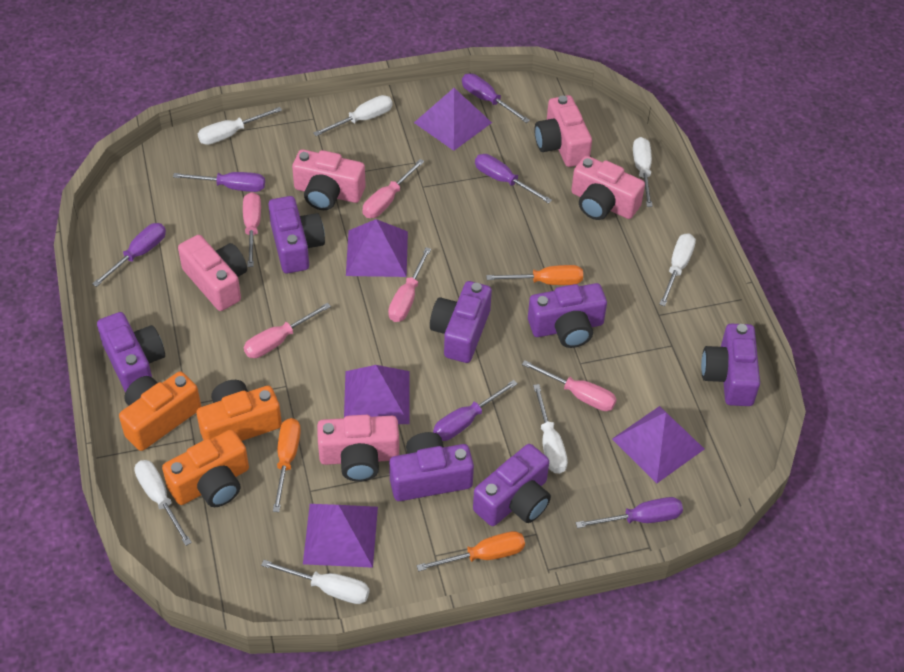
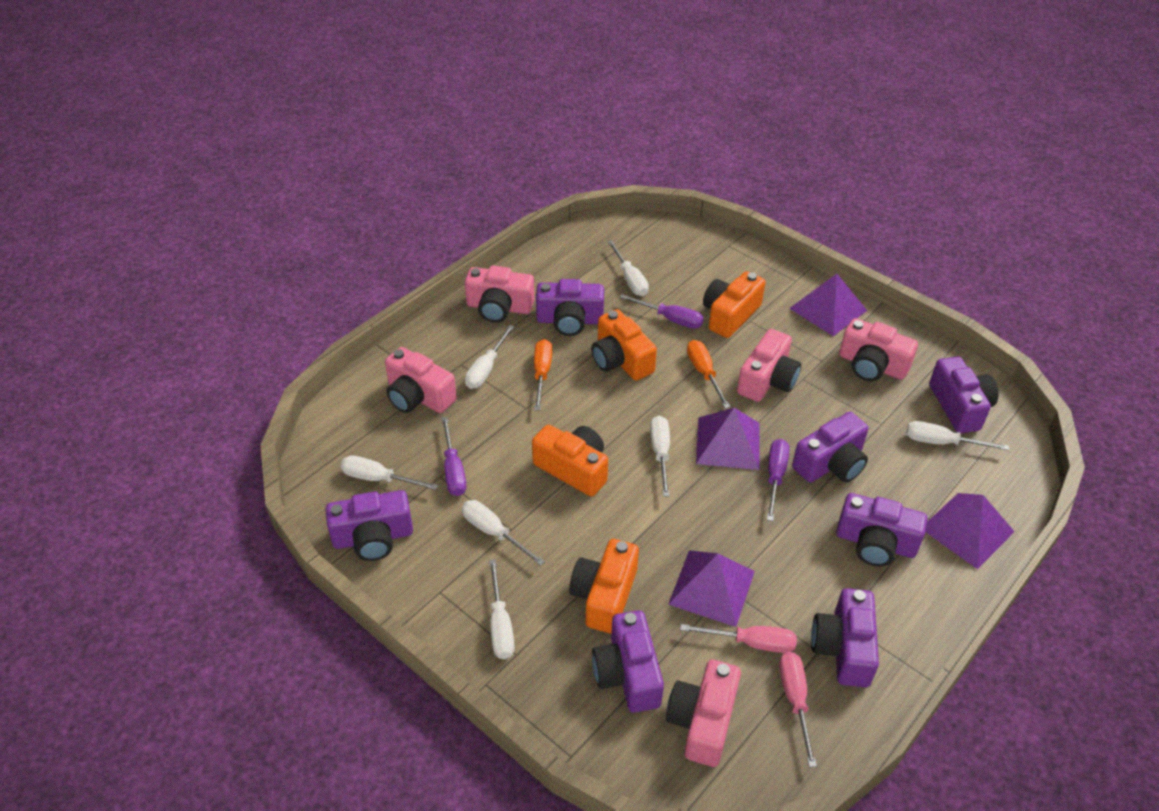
orange camera: 3 -> 4
orange screwdriver: 3 -> 2
pink screwdriver: 5 -> 2
purple pyramid: 5 -> 4
purple screwdriver: 6 -> 3

